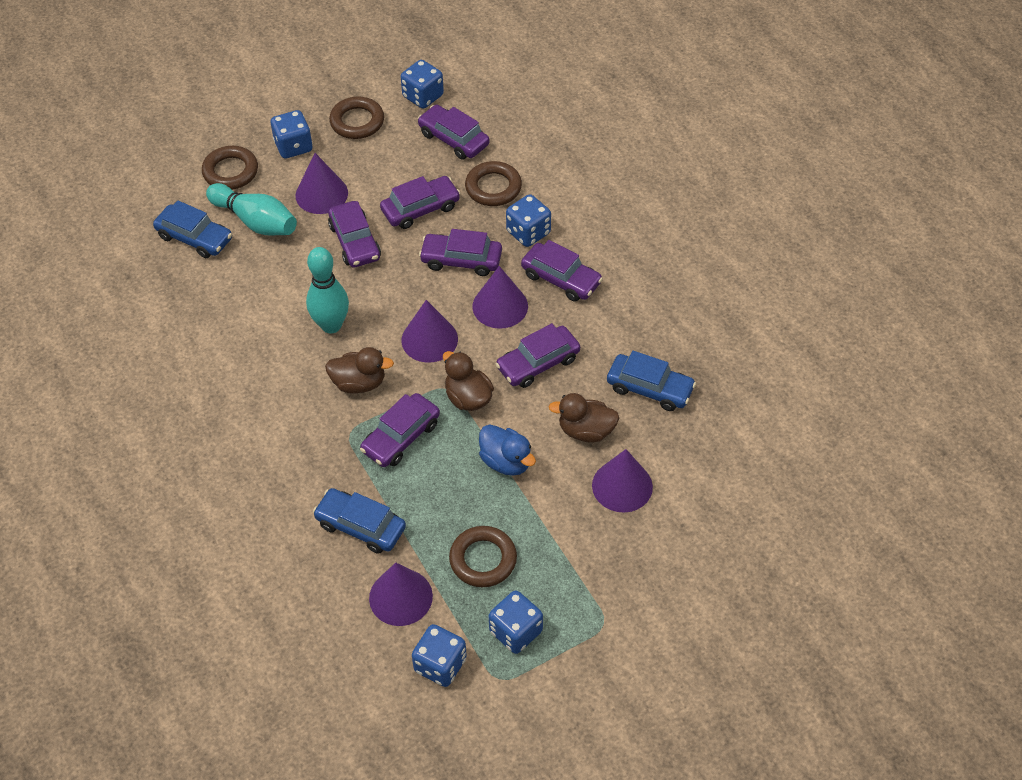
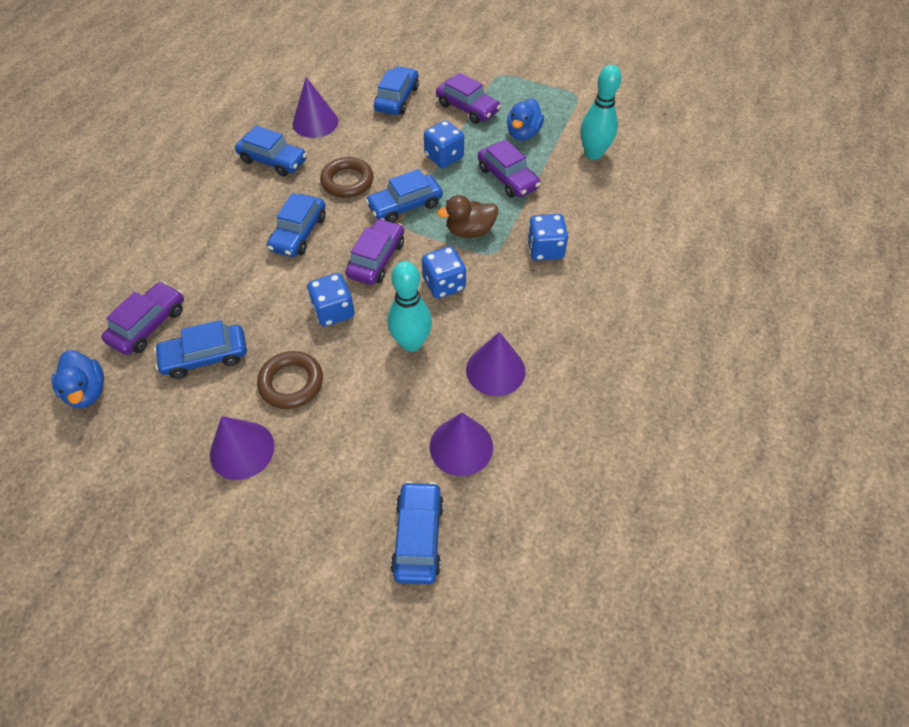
blue car: 3 -> 6
blue dice: 5 -> 4
blue duck: 1 -> 2
brown duck: 3 -> 1
brown ring: 4 -> 2
purple car: 7 -> 4
purple cone: 5 -> 4

